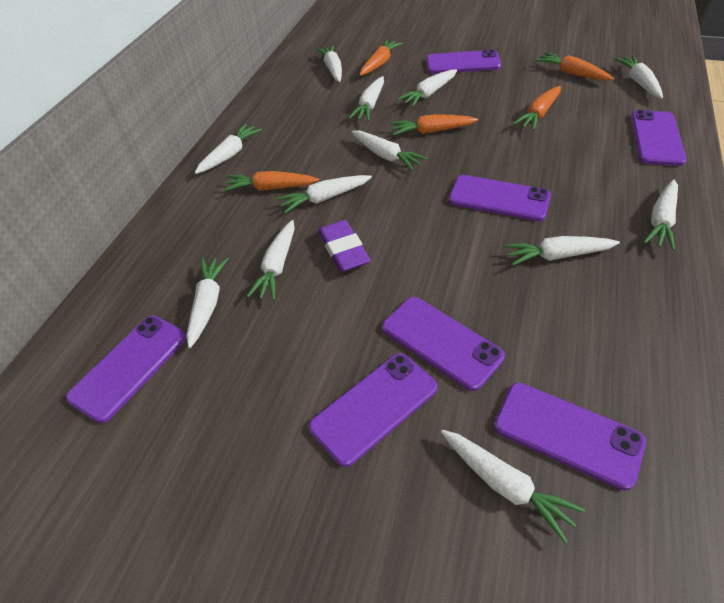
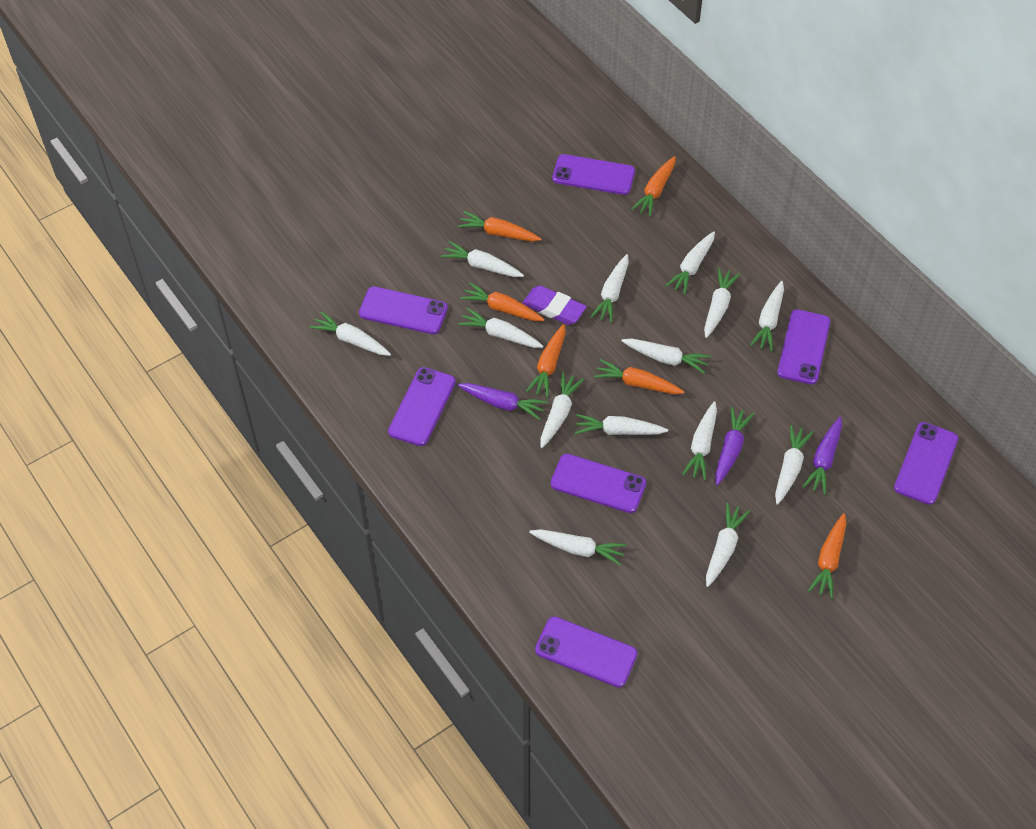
orange carrot: 5 -> 6
purple carrot: 0 -> 3
white carrot: 12 -> 14

